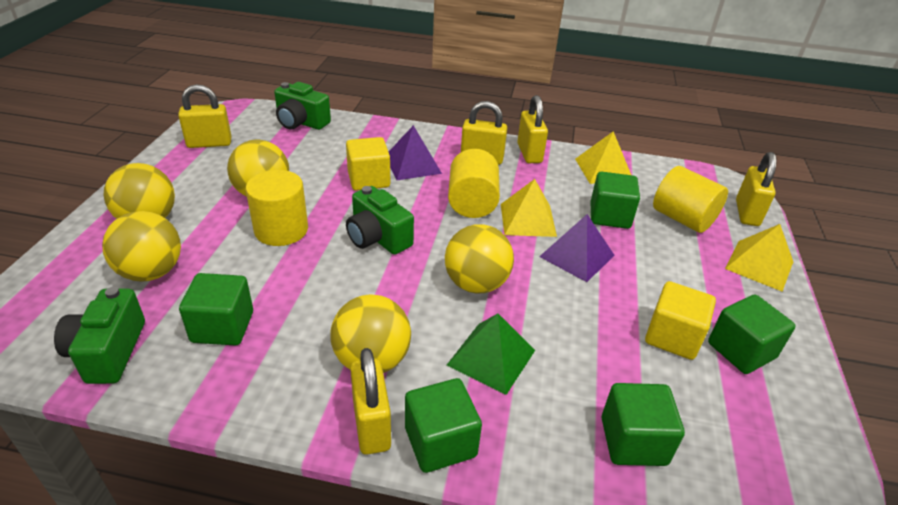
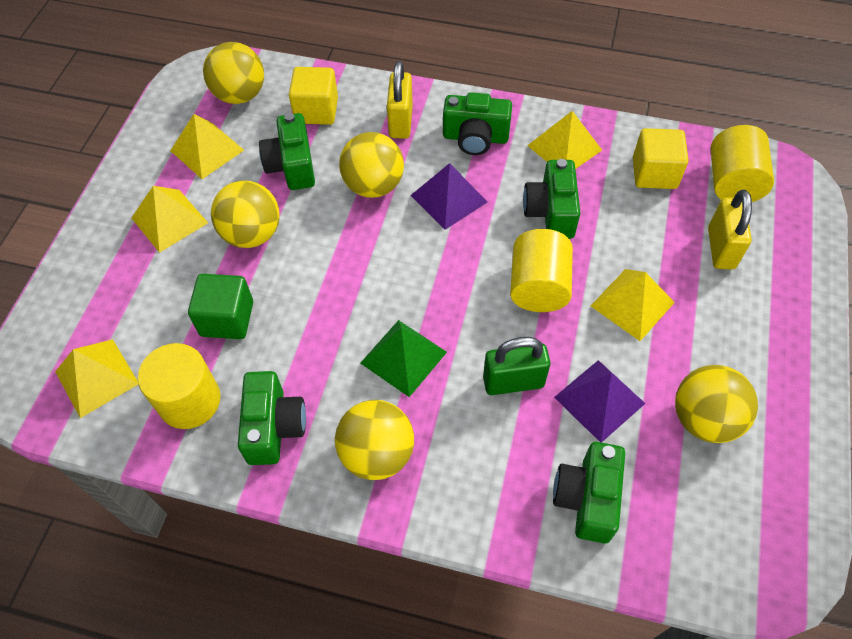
green camera: 3 -> 5
green cube: 5 -> 1
green padlock: 0 -> 1
yellow padlock: 5 -> 2
yellow pyramid: 3 -> 5

